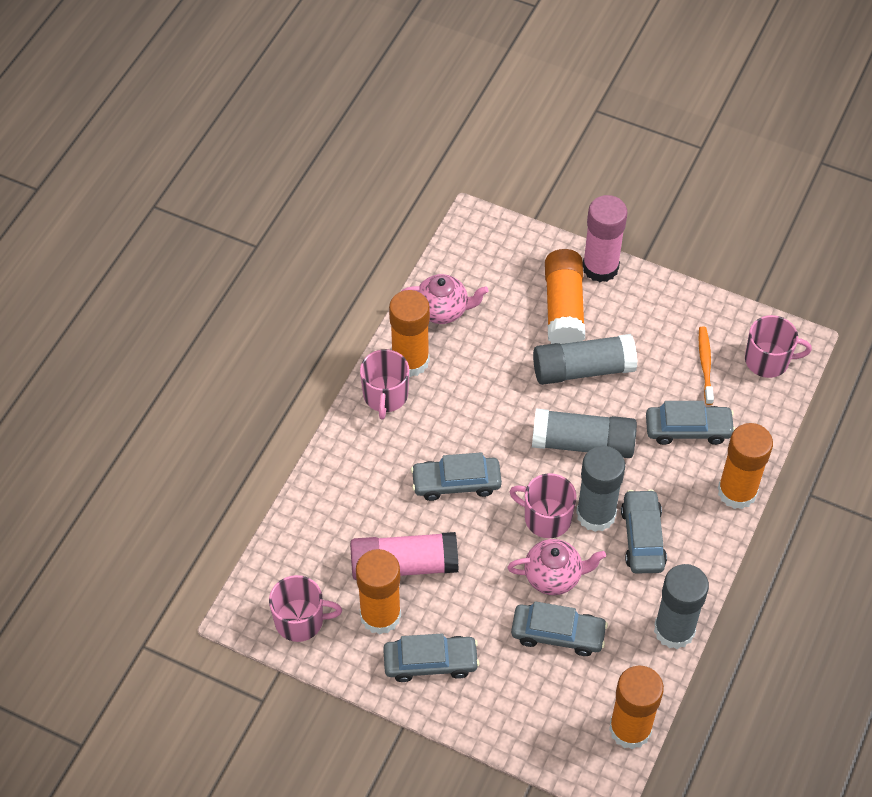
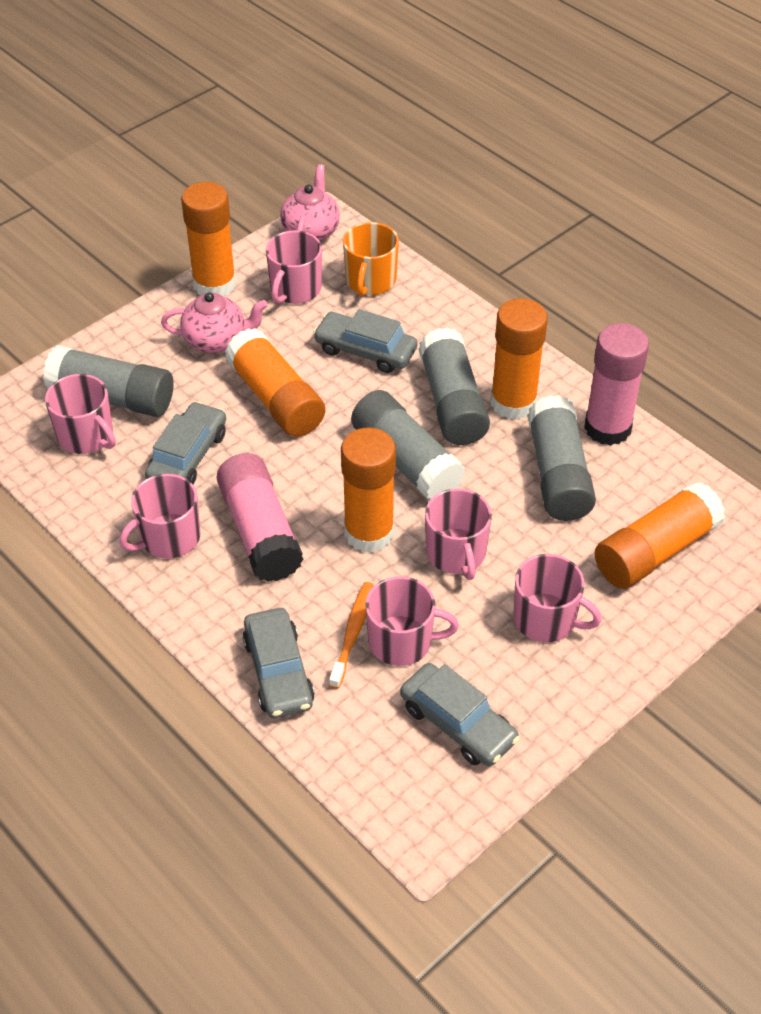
grey car: 5 -> 4
orange mug: 0 -> 1
pink mug: 4 -> 6

